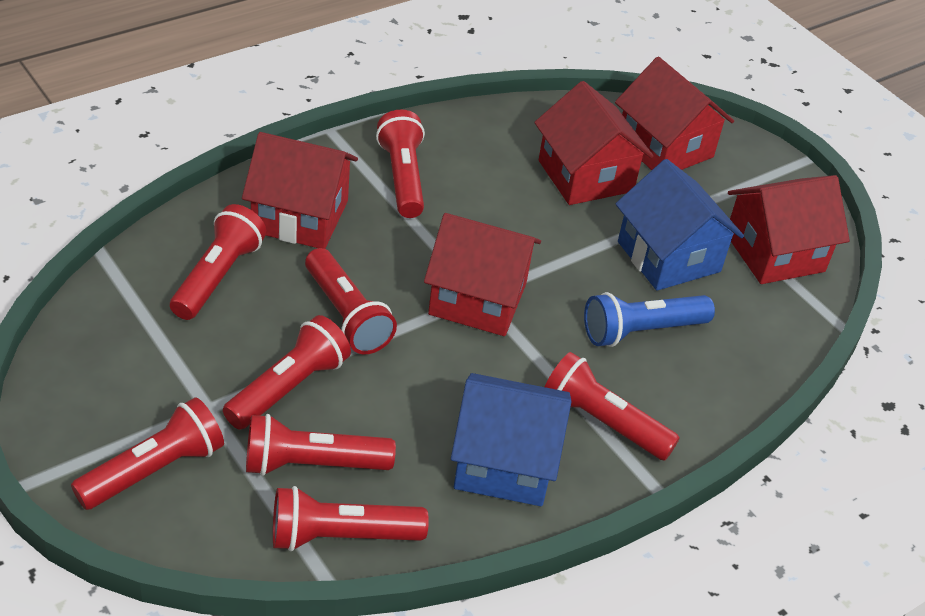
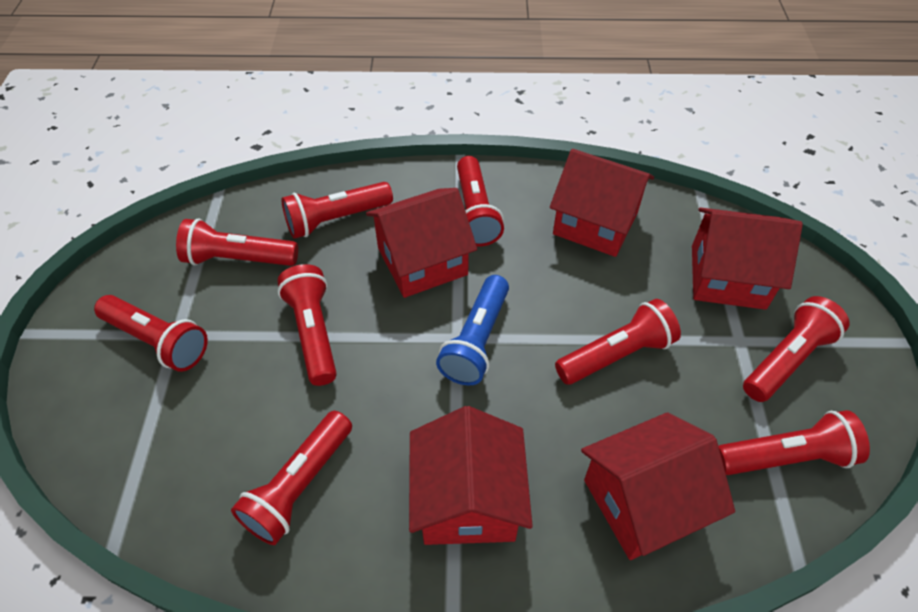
blue house: 2 -> 0
red flashlight: 8 -> 9

